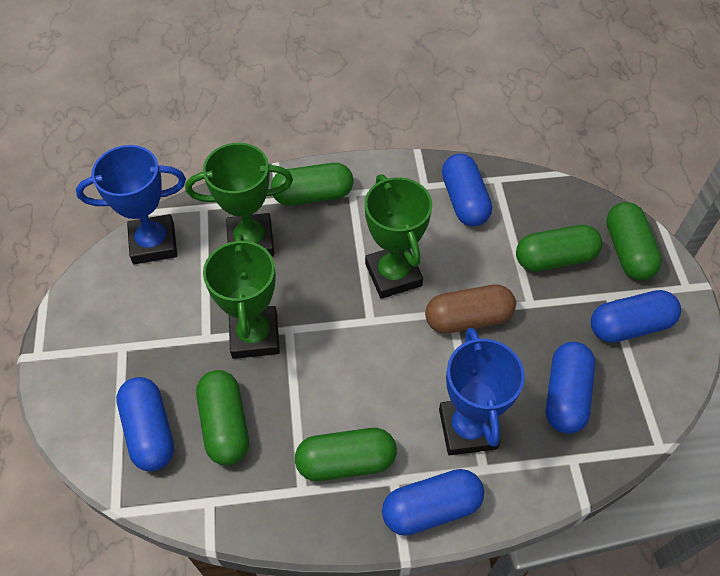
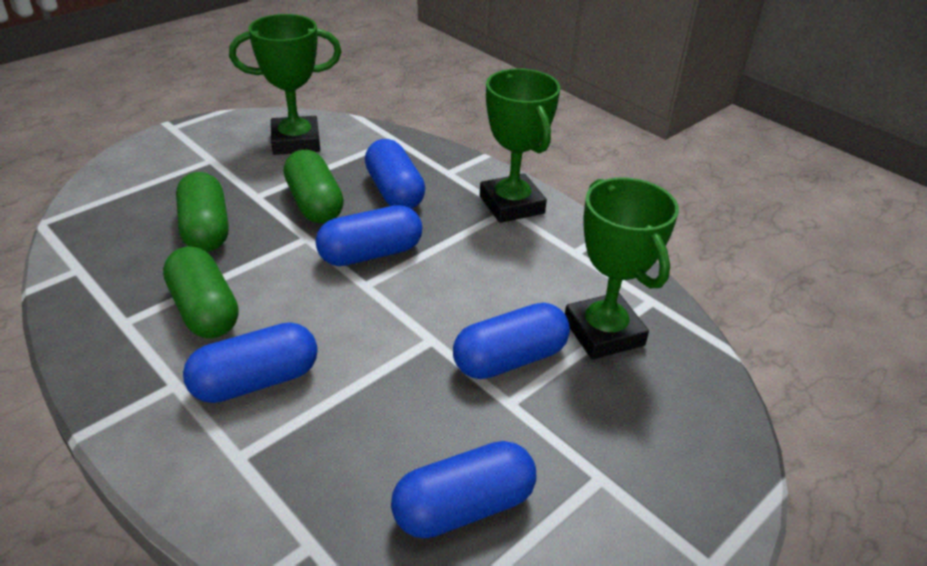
blue trophy: 2 -> 0
brown capsule: 1 -> 0
green capsule: 5 -> 3

